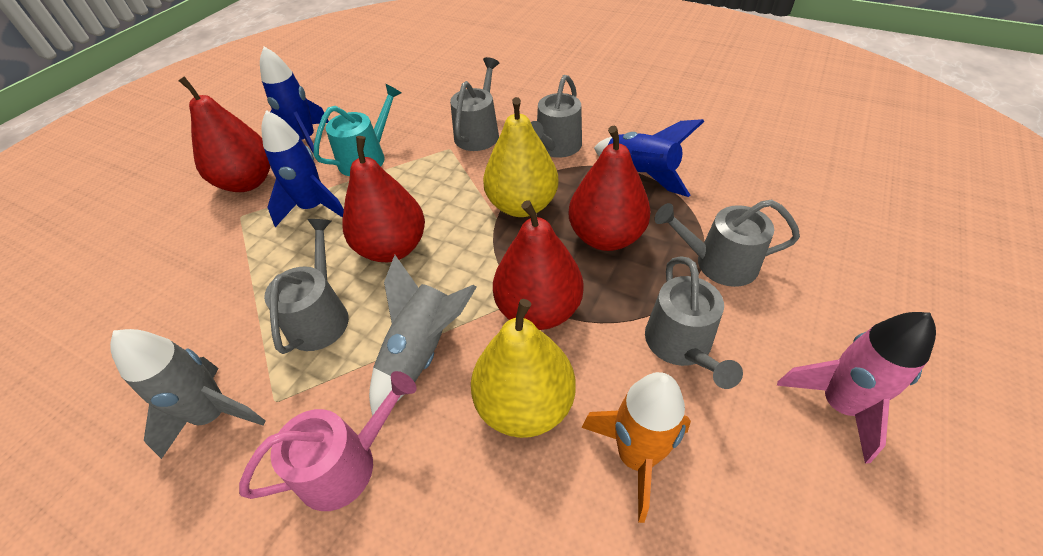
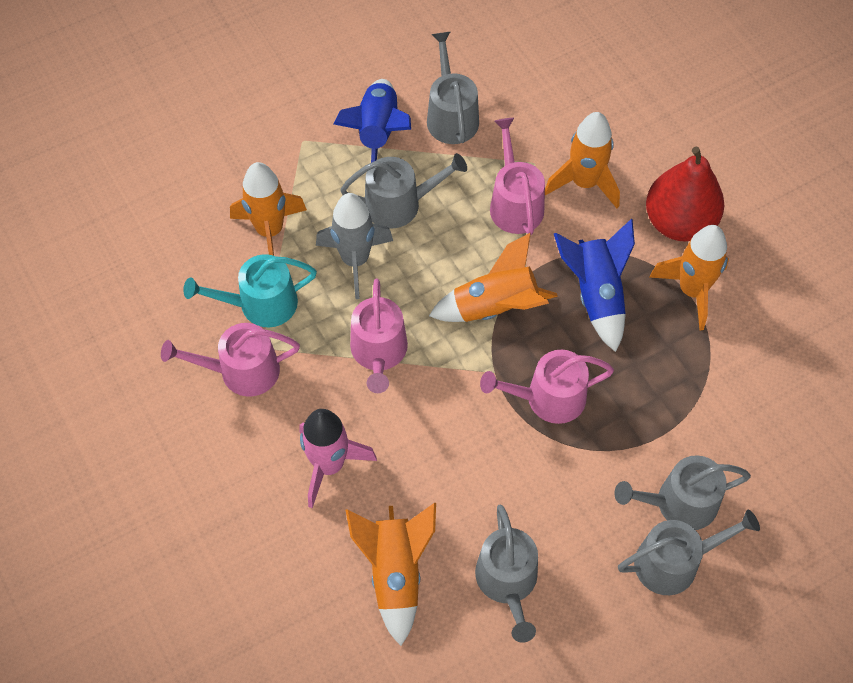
blue rocket: 3 -> 2
grey rocket: 2 -> 1
orange rocket: 1 -> 5
pink watering can: 1 -> 4
red pear: 4 -> 1
yellow pear: 2 -> 0

